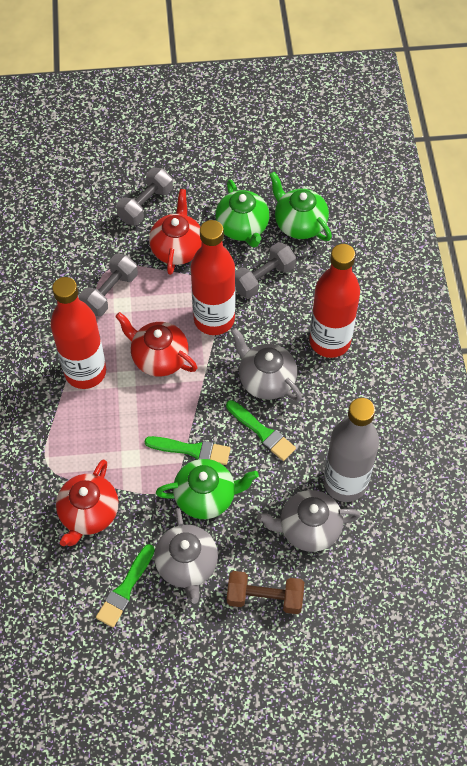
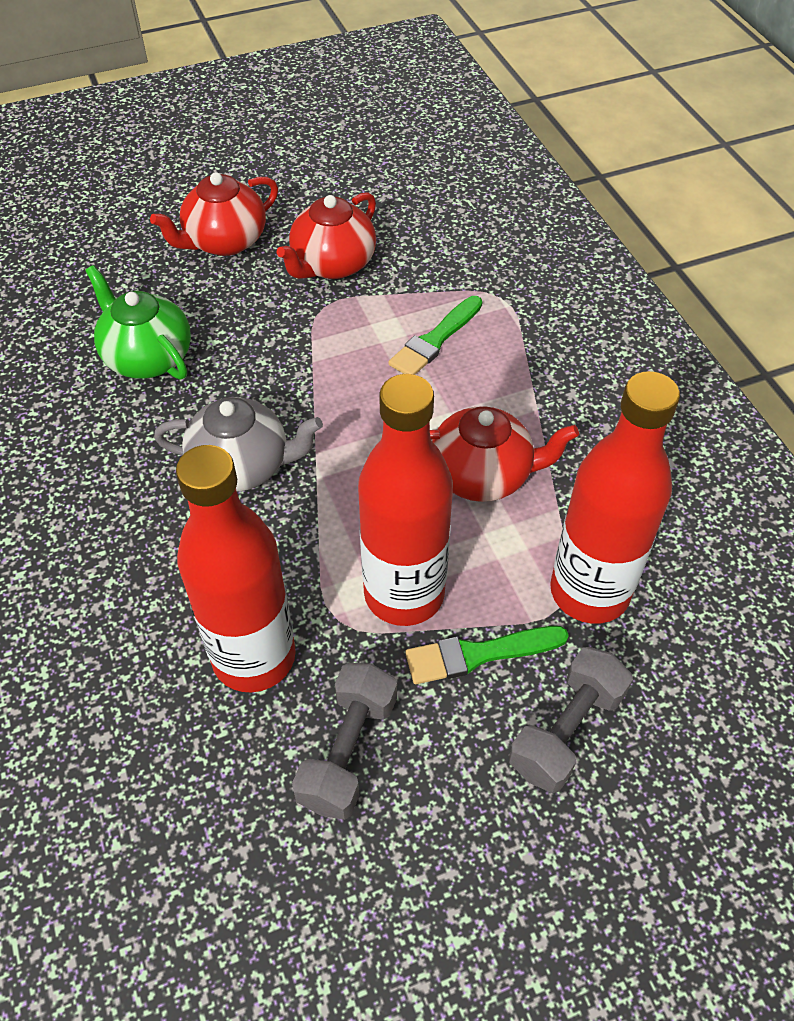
brown dumbbell: 1 -> 0
green brush: 3 -> 2
green teapot: 3 -> 1
grey bottle: 1 -> 0
grey dumbbell: 3 -> 2
grey teapot: 3 -> 1

